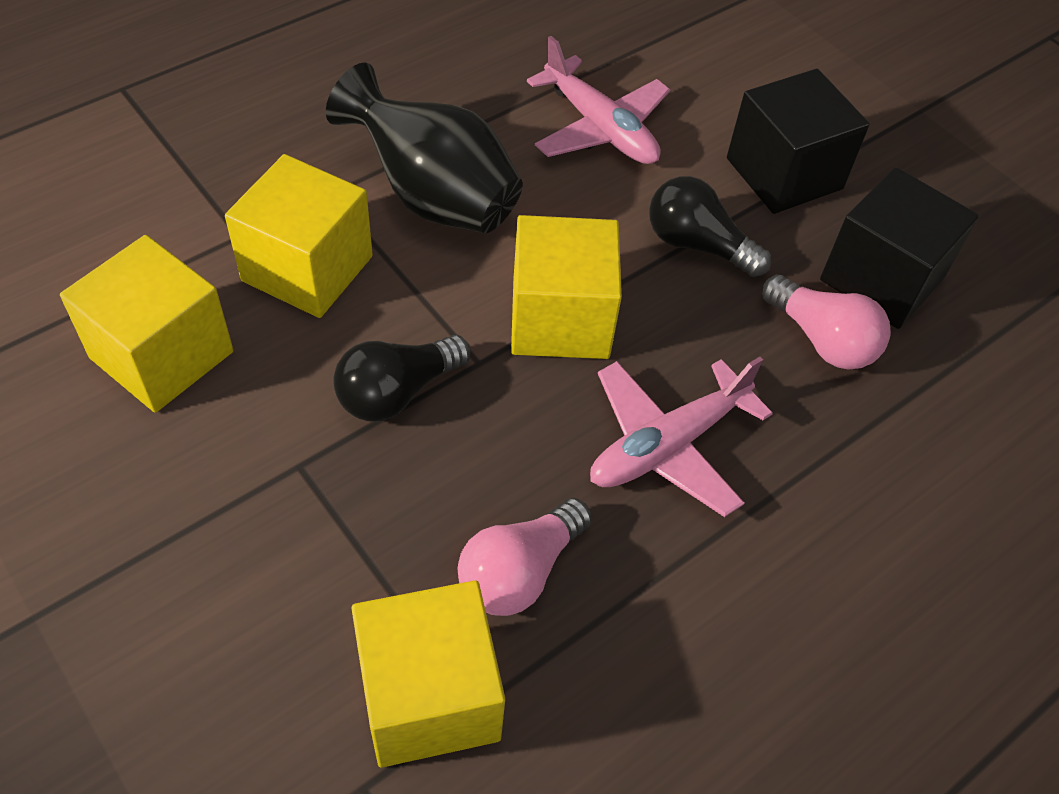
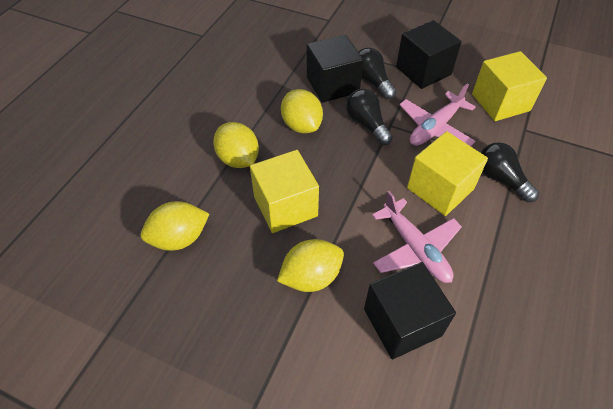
black cube: 2 -> 3
black light bulb: 2 -> 3
black vase: 1 -> 0
pink light bulb: 2 -> 0
yellow cube: 4 -> 3
yellow lemon: 0 -> 4

